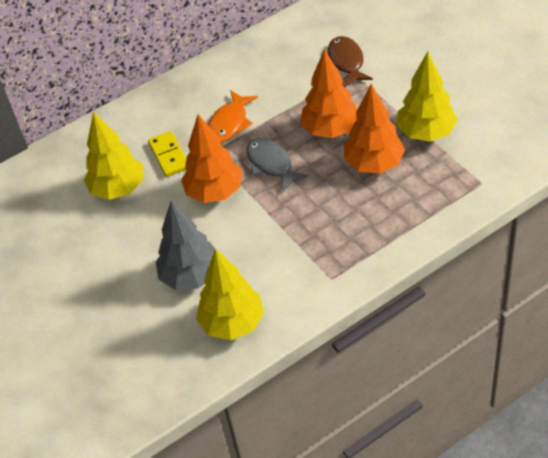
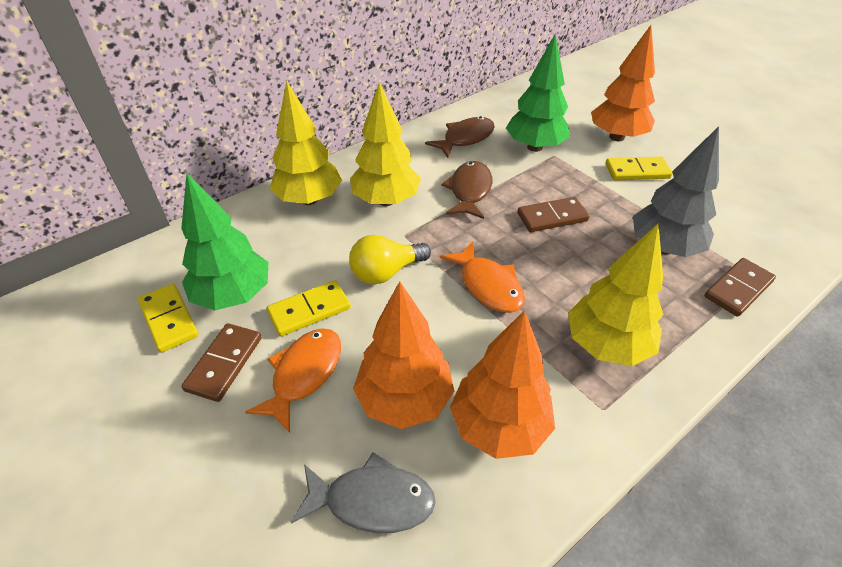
brown domino: 0 -> 3
brown fish: 1 -> 2
green tree: 0 -> 2
orange fish: 1 -> 2
yellow domino: 1 -> 3
yellow light bulb: 0 -> 1

